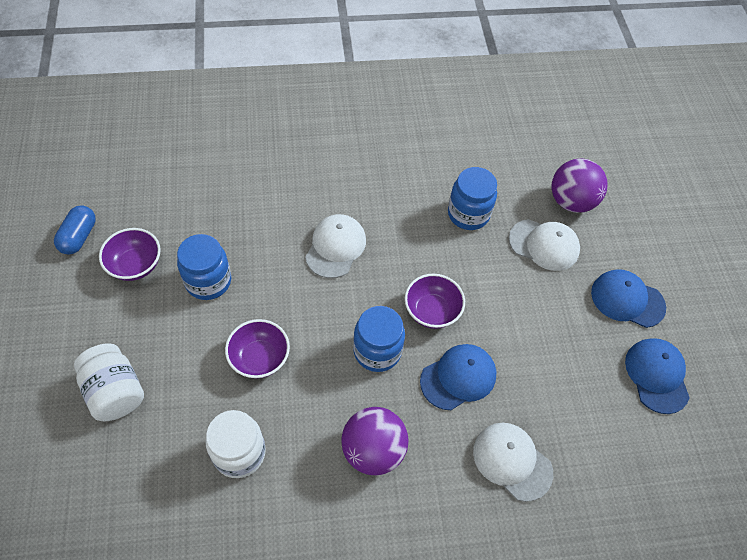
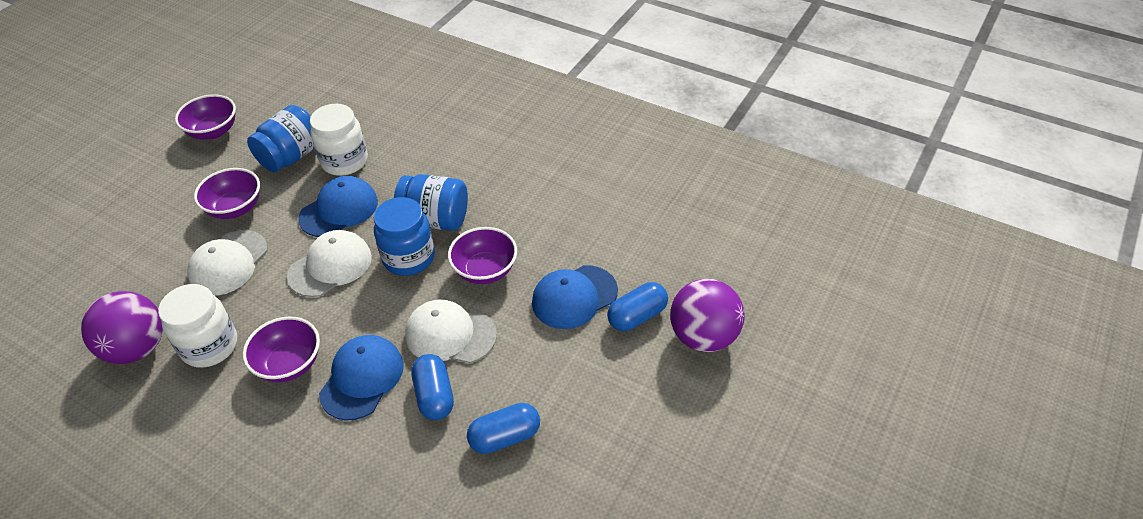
blue capsule: 1 -> 3
purple bowl: 3 -> 4

